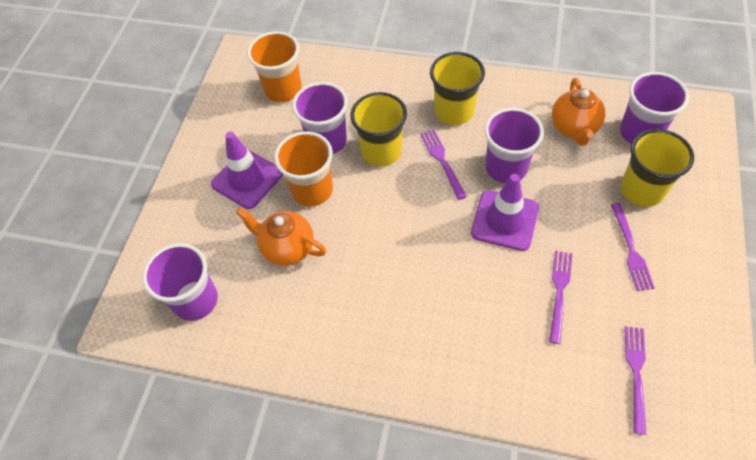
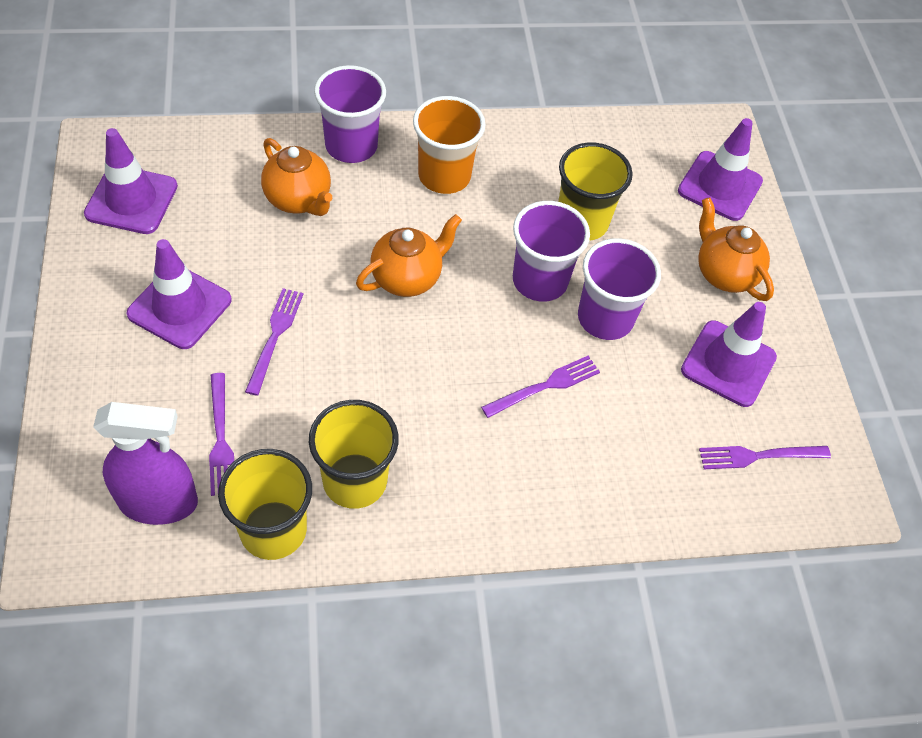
orange cup: 2 -> 1
orange teapot: 2 -> 3
purple cup: 4 -> 3
purple spray bottle: 0 -> 1
purple traffic cone: 2 -> 4

